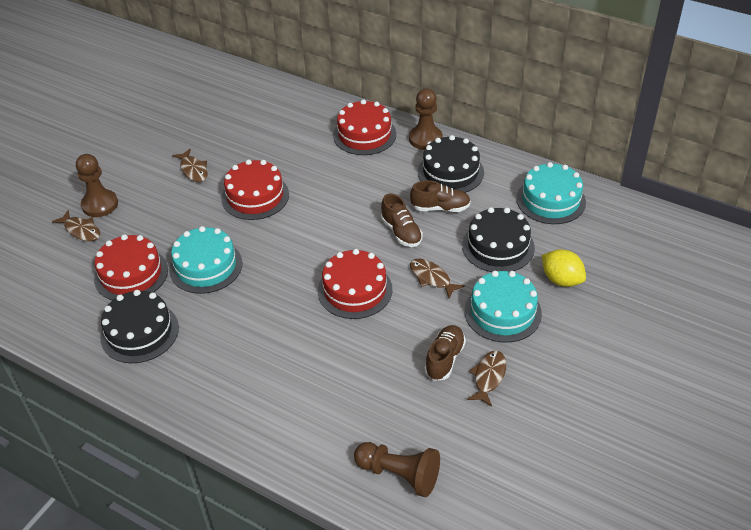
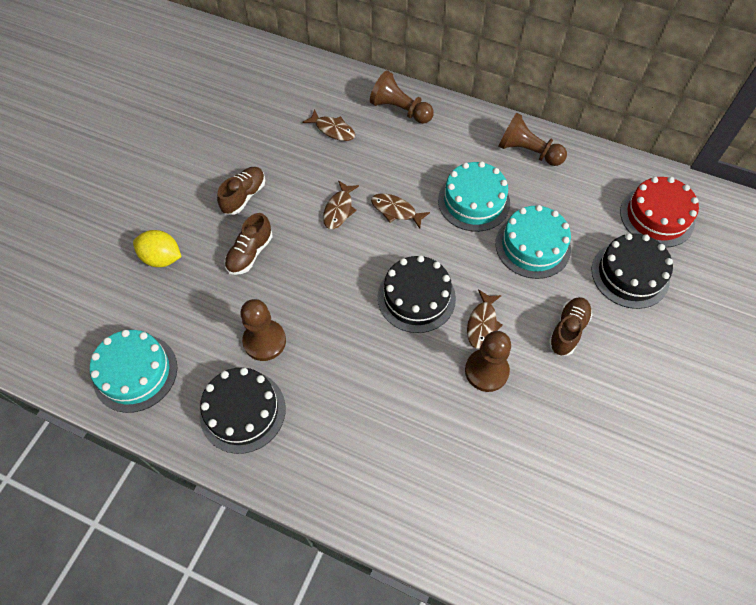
brown pawn: 3 -> 4
red cake: 4 -> 1

